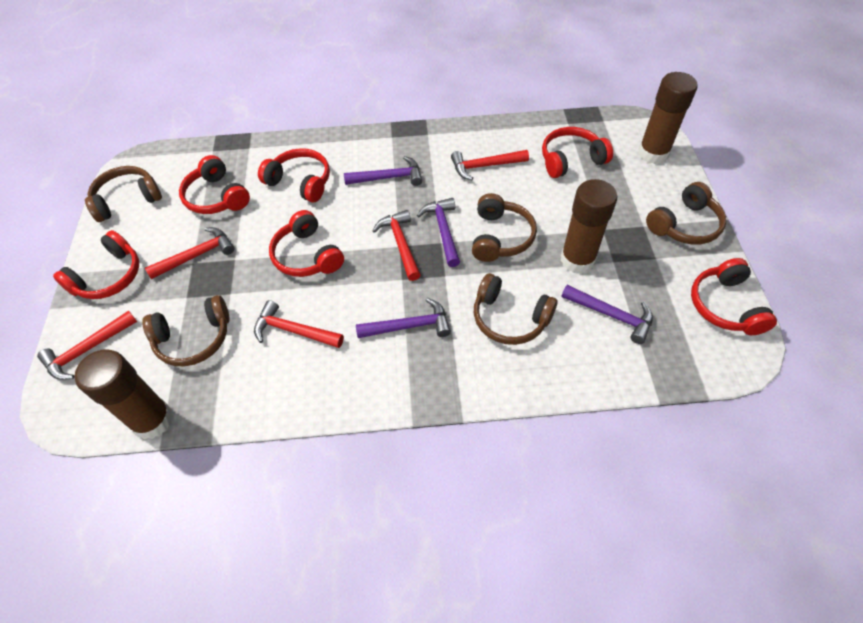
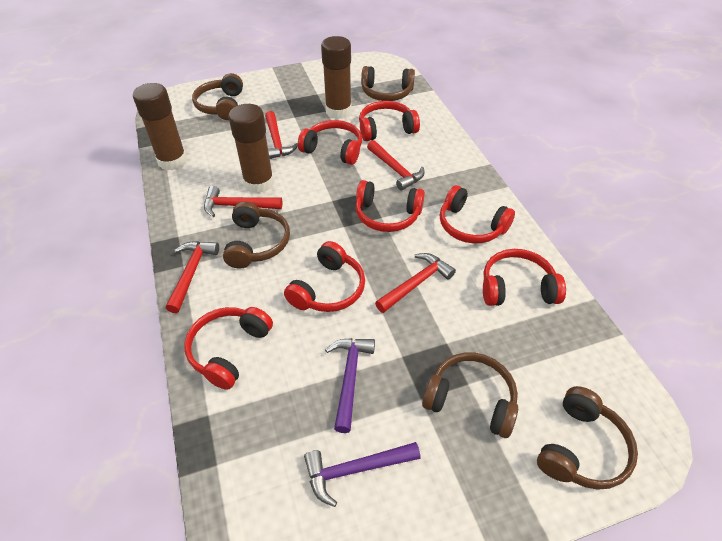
purple hammer: 4 -> 2
red headphones: 6 -> 7

